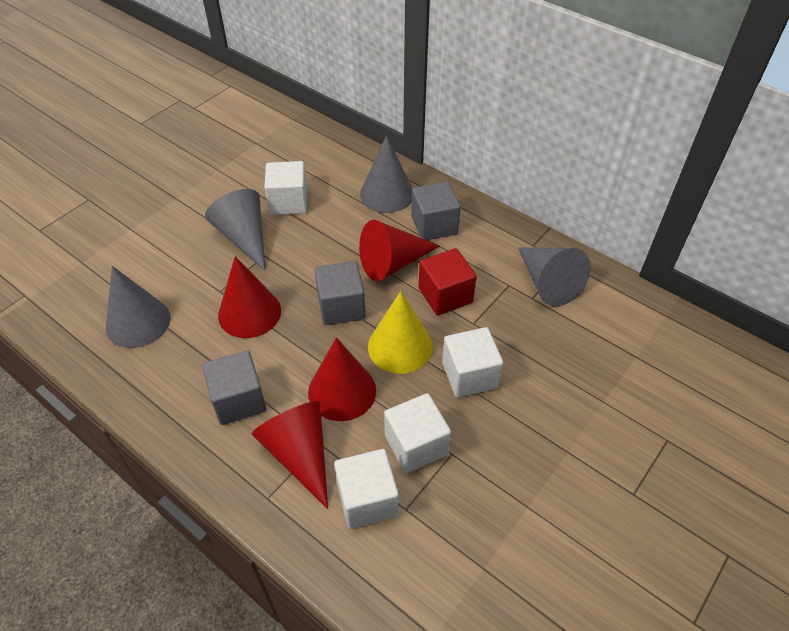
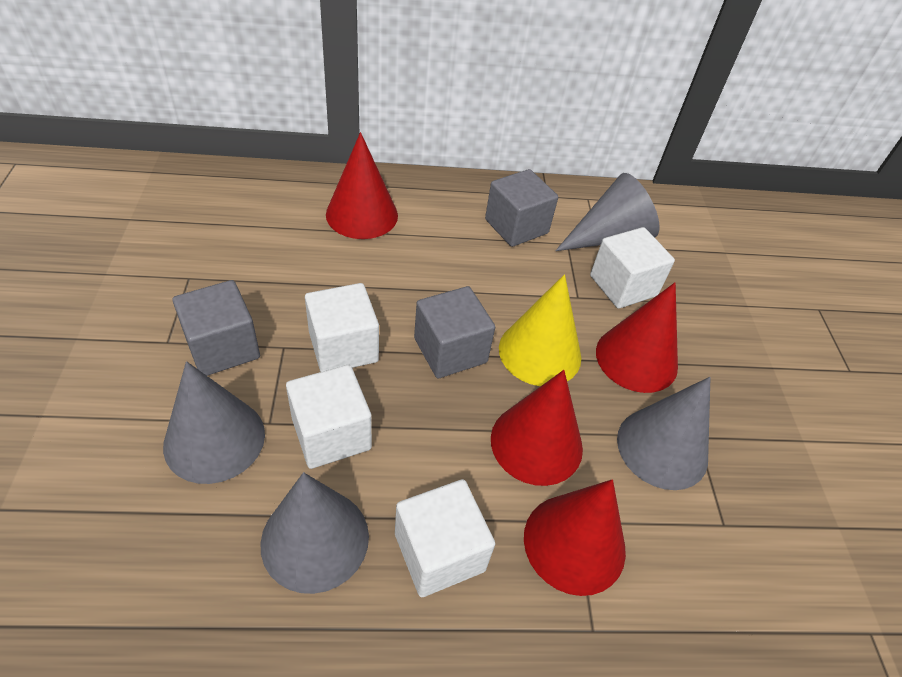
red cube: 1 -> 0

